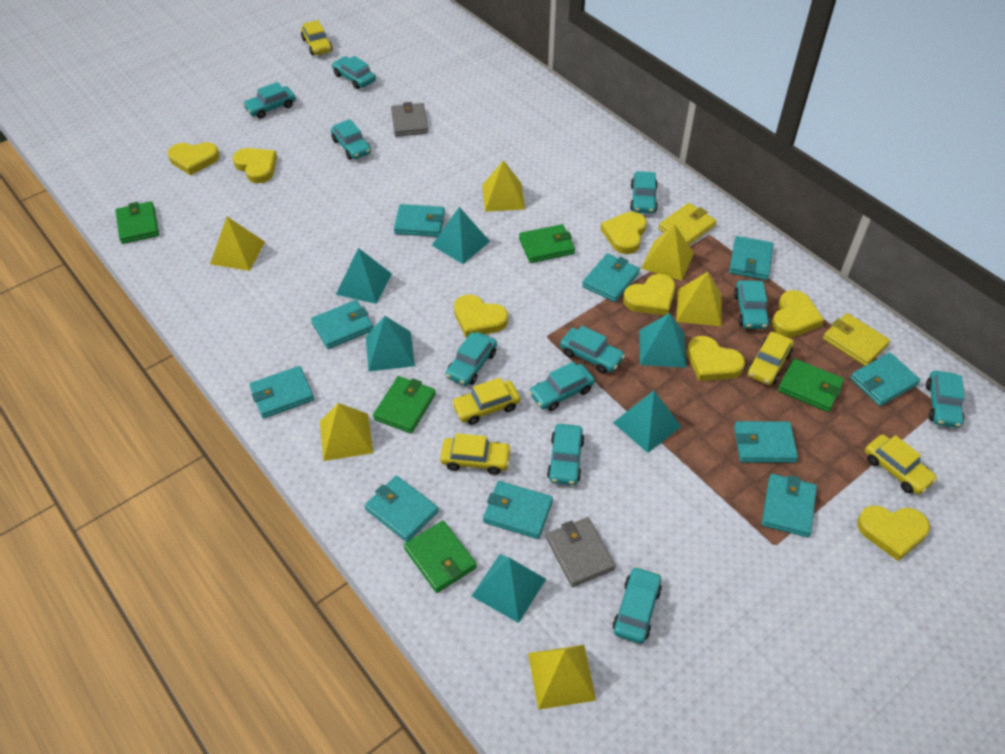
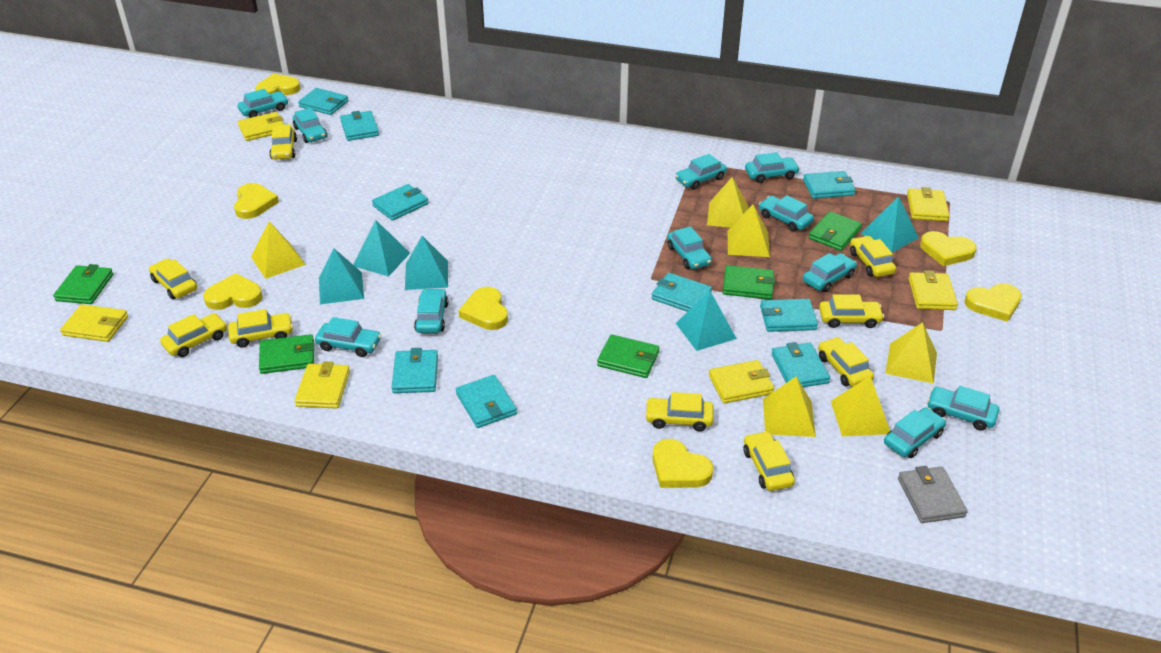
grey wallet: 2 -> 1
turquoise pyramid: 6 -> 5
turquoise wallet: 10 -> 9
yellow car: 5 -> 9
yellow heart: 8 -> 7
yellow wallet: 2 -> 6

